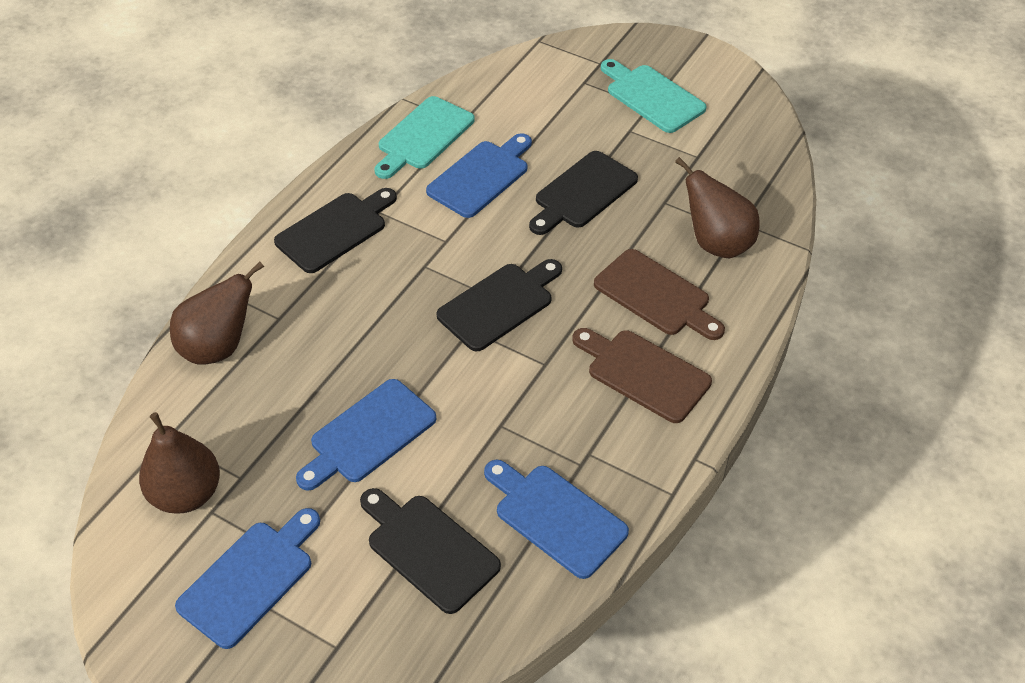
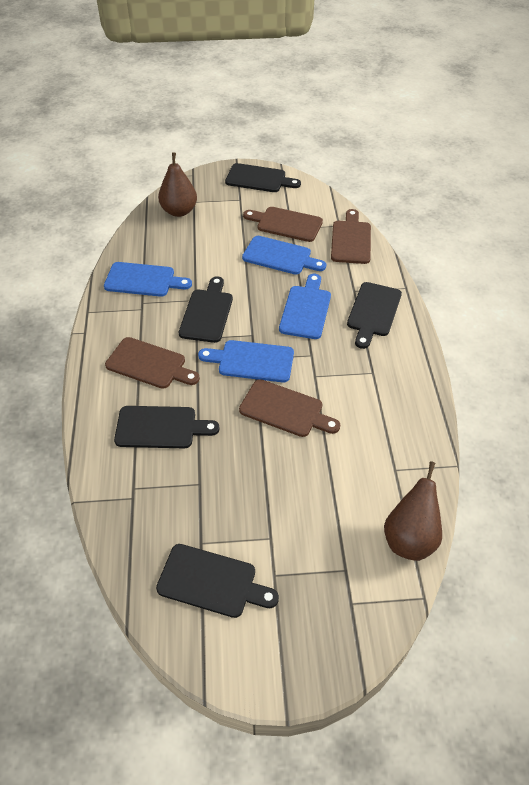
black cutting board: 4 -> 5
brown cutting board: 2 -> 4
brown pear: 3 -> 2
turquoise cutting board: 2 -> 0

